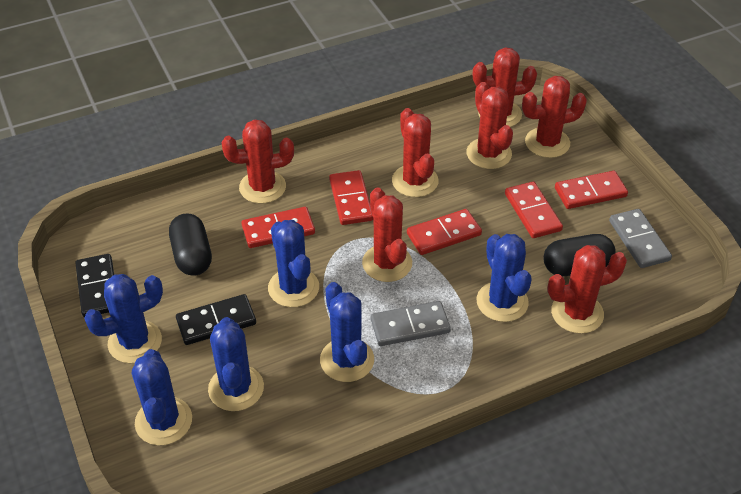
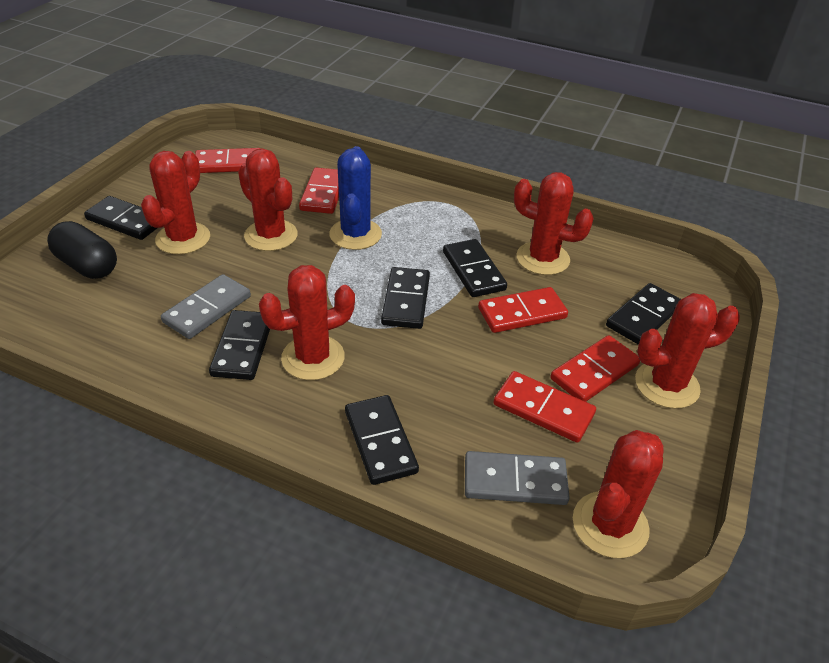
black capsule: 2 -> 1
black domino: 2 -> 6
blue cactus: 6 -> 1
red cactus: 7 -> 6

